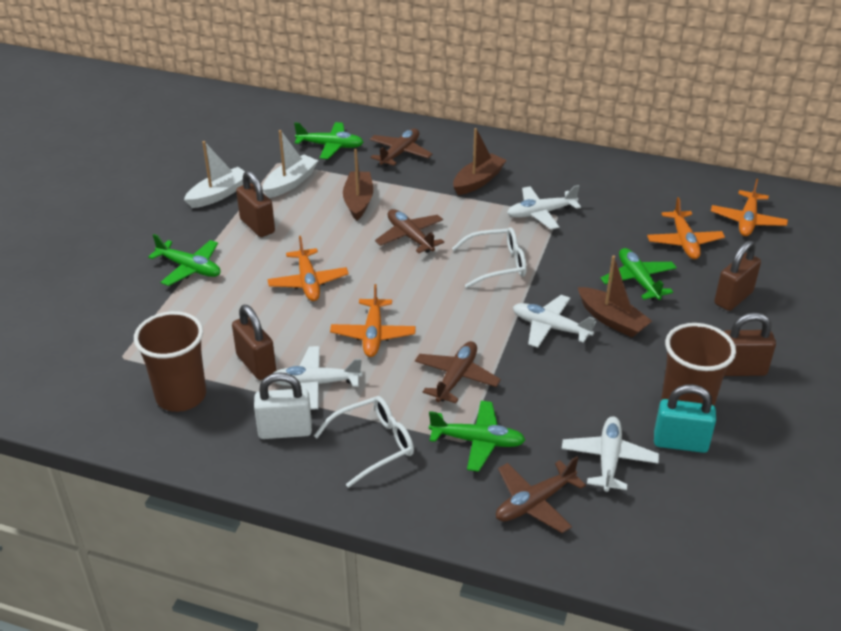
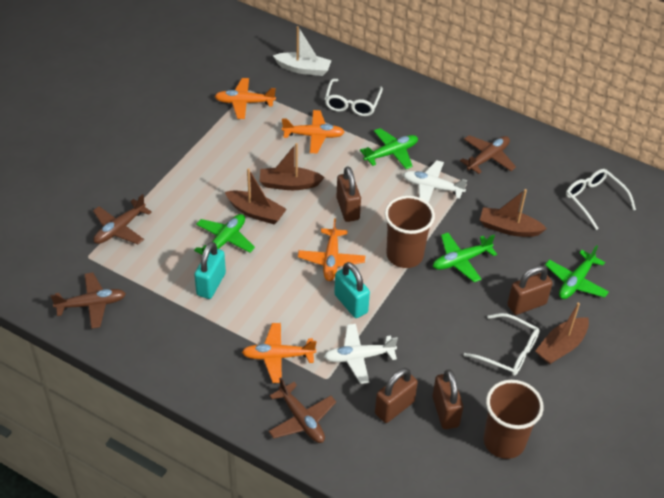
brown boat: 3 -> 4
turquoise padlock: 1 -> 2
white boat: 2 -> 1
white glasses: 2 -> 3
white padlock: 1 -> 0
white plane: 4 -> 2

